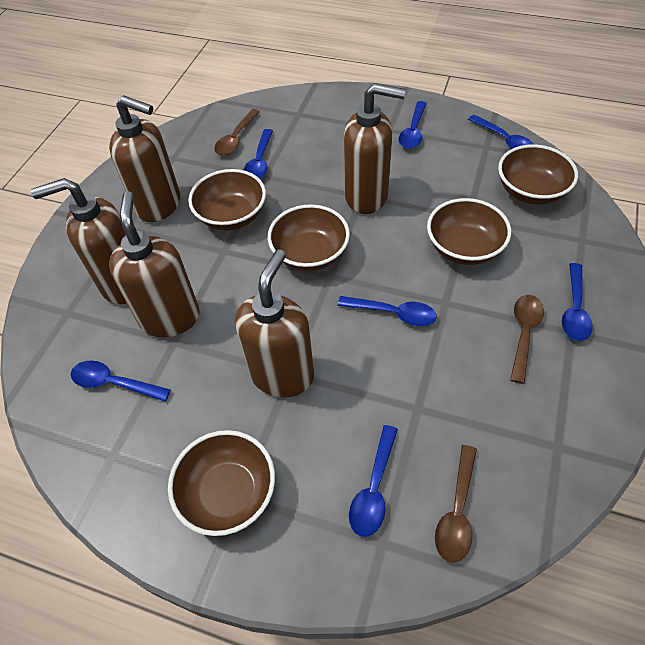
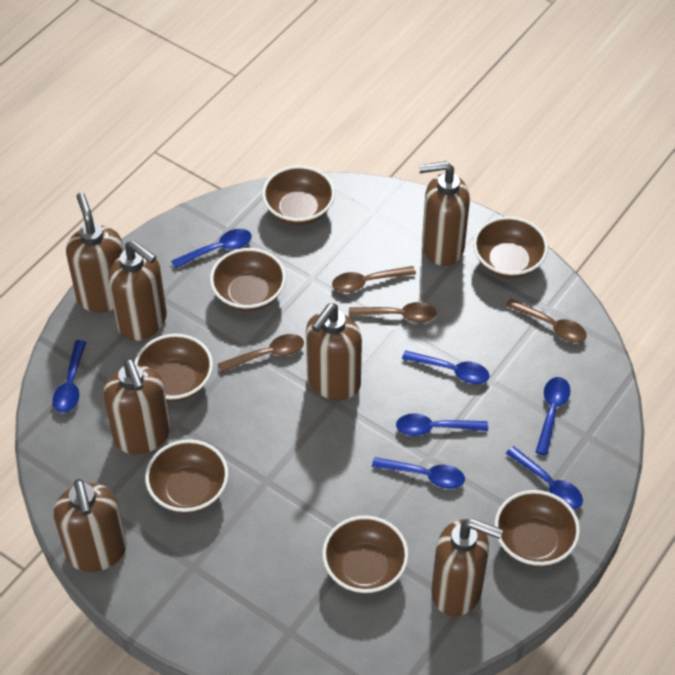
brown bowl: 5 -> 7
brown soap dispenser: 5 -> 7
brown spoon: 3 -> 4

